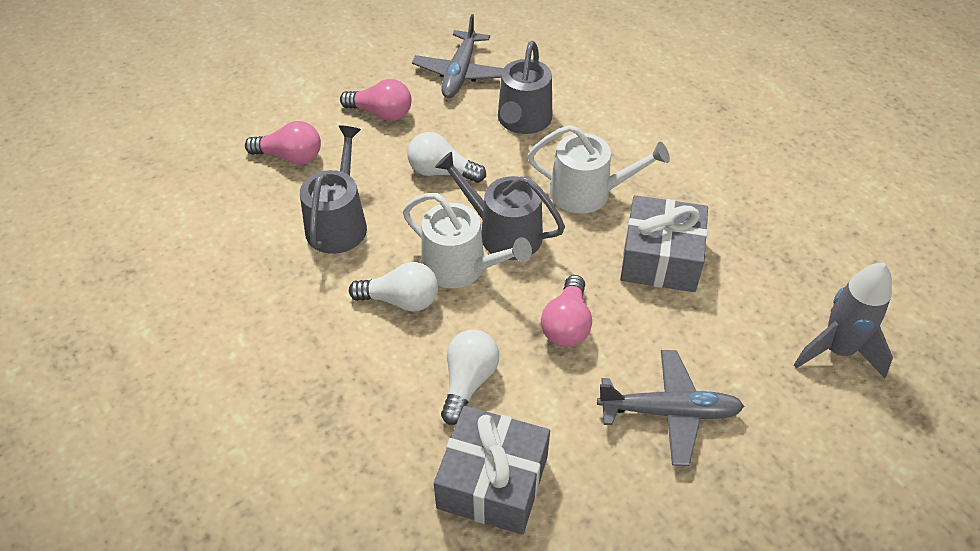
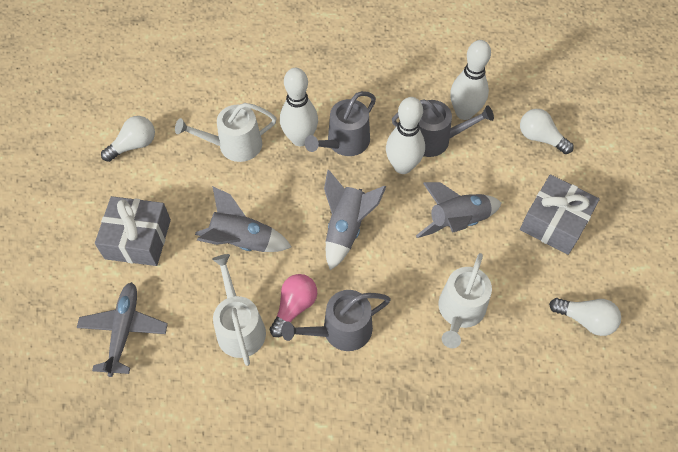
grey plane: 2 -> 1
grey rocket: 1 -> 3
pink light bulb: 3 -> 1
white bowling pin: 0 -> 3
white watering can: 2 -> 3

